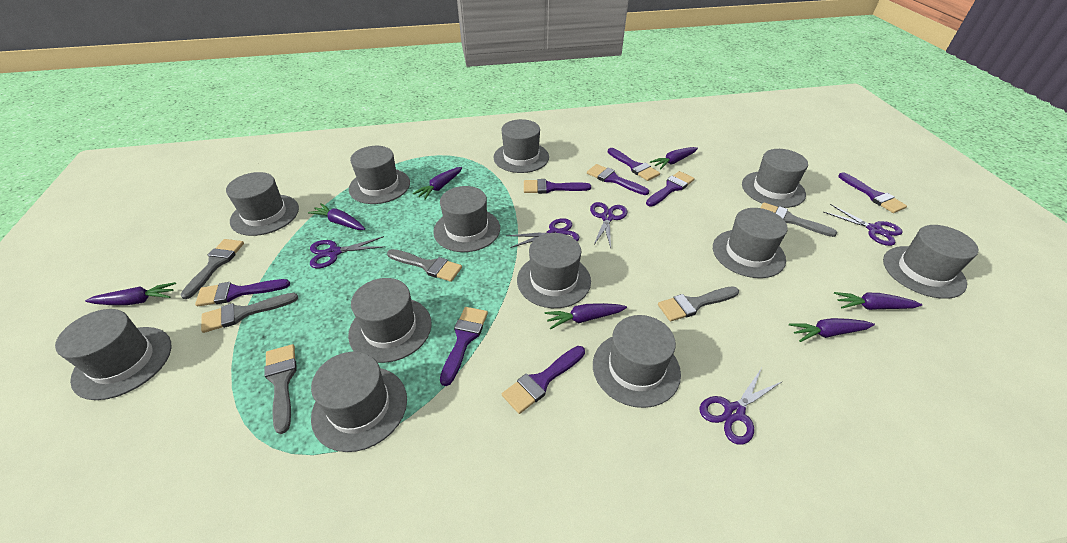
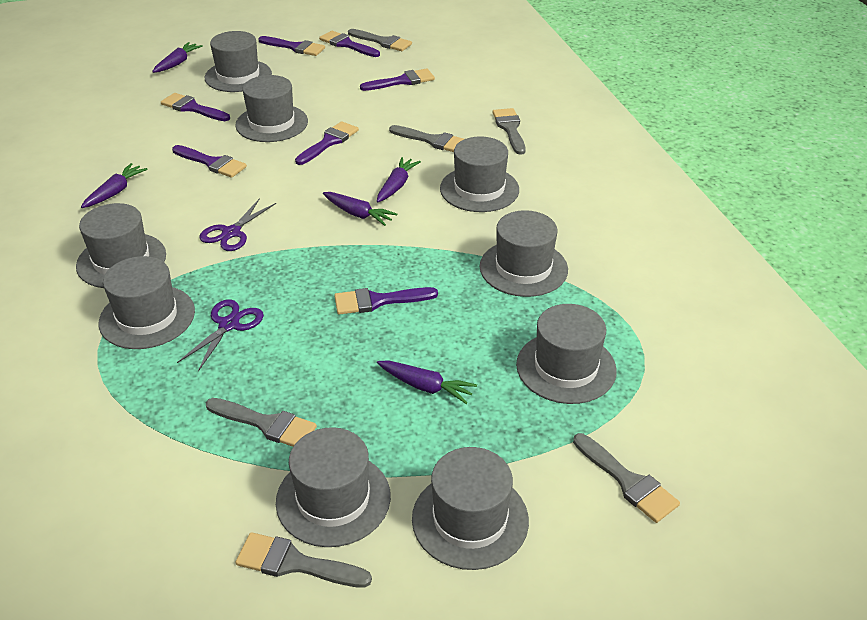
grey hat: 12 -> 9
purple brush: 8 -> 7
purple carrot: 7 -> 5
purple scissors: 5 -> 2

